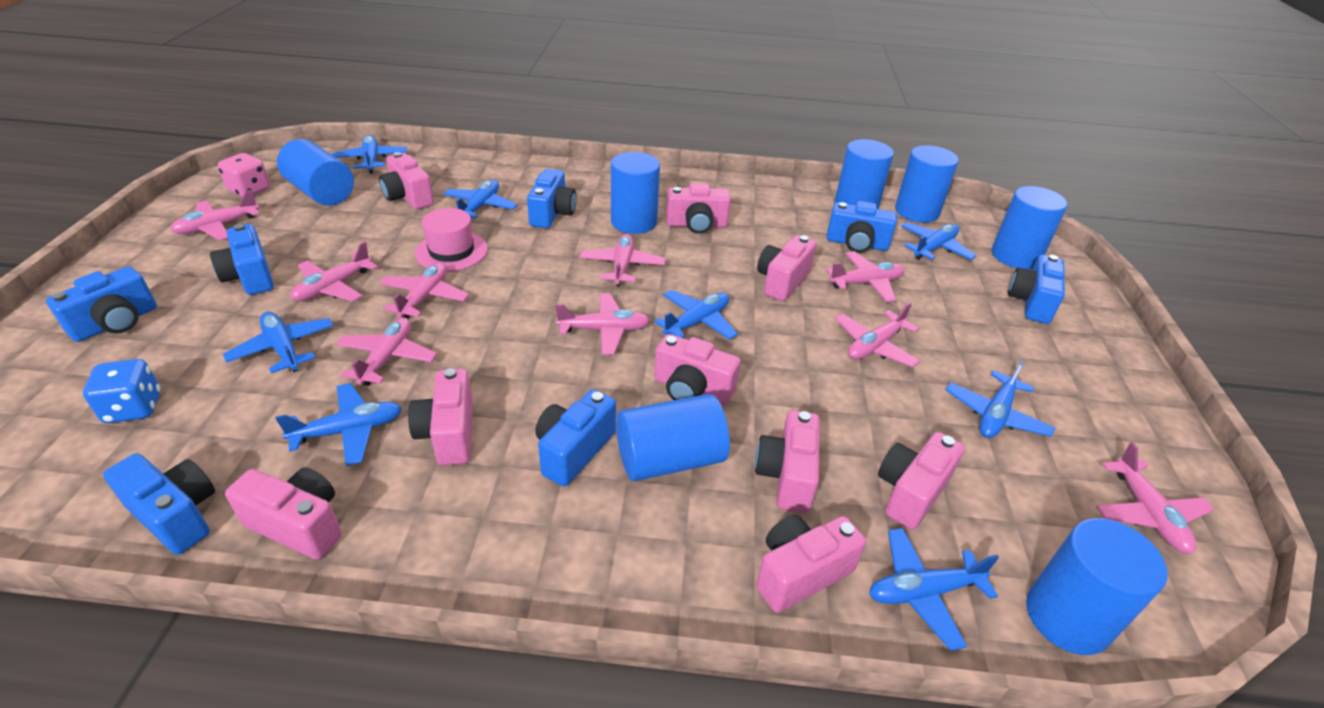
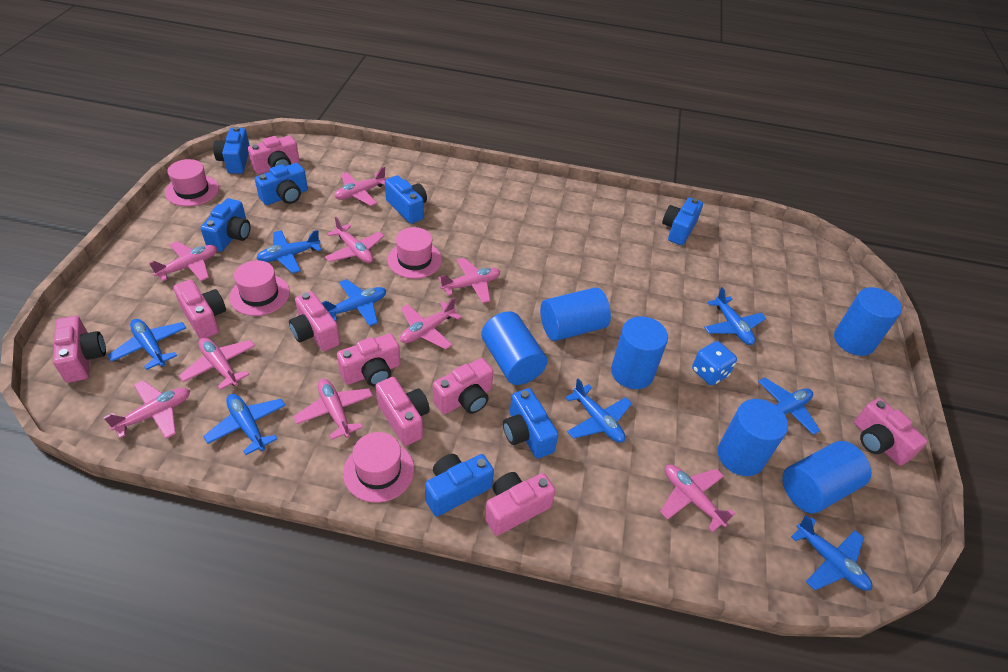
blue cylinder: 7 -> 6
pink dice: 1 -> 0
pink hat: 1 -> 4

